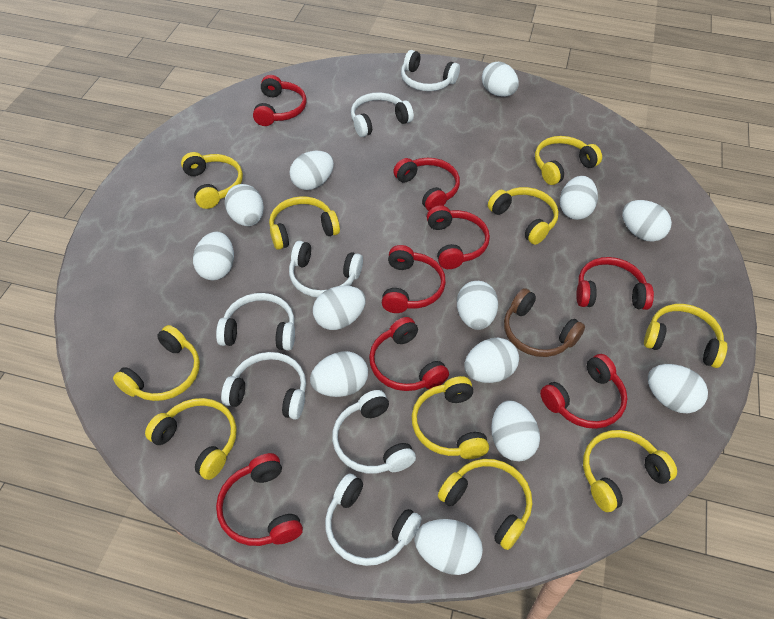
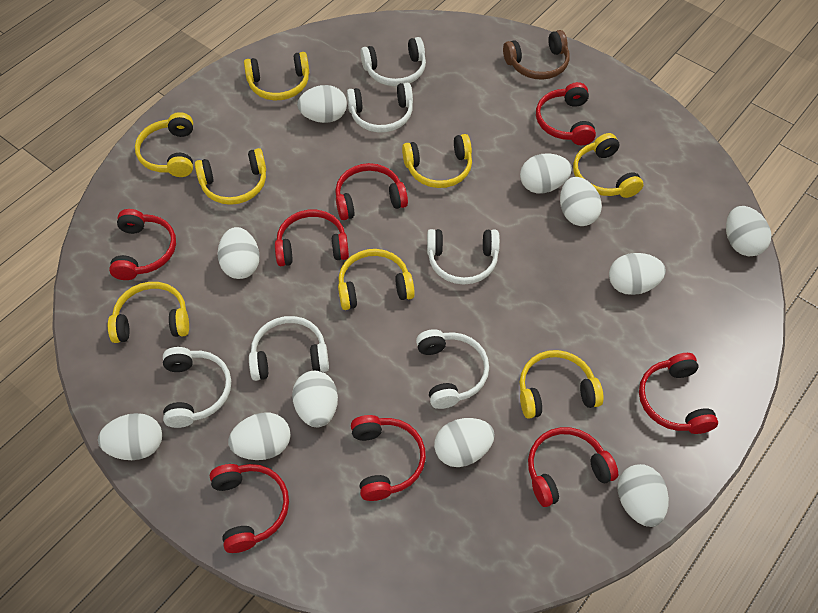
white egg: 13 -> 11
white headphones: 7 -> 6
yellow headphones: 10 -> 8

